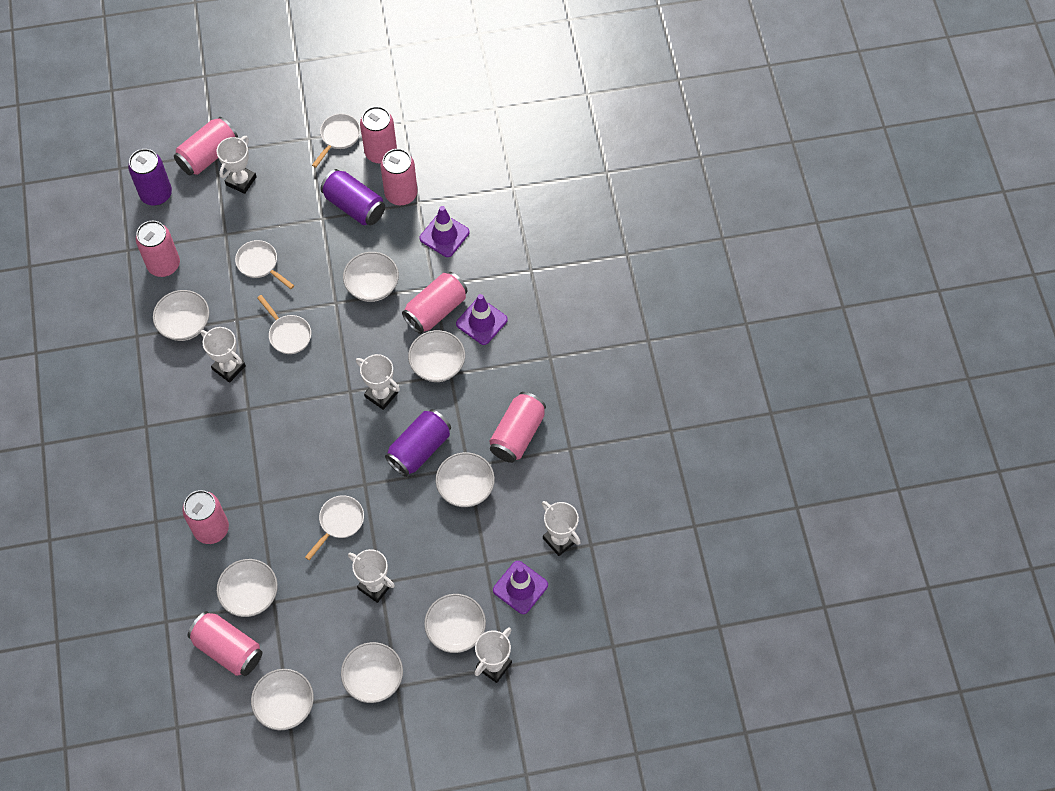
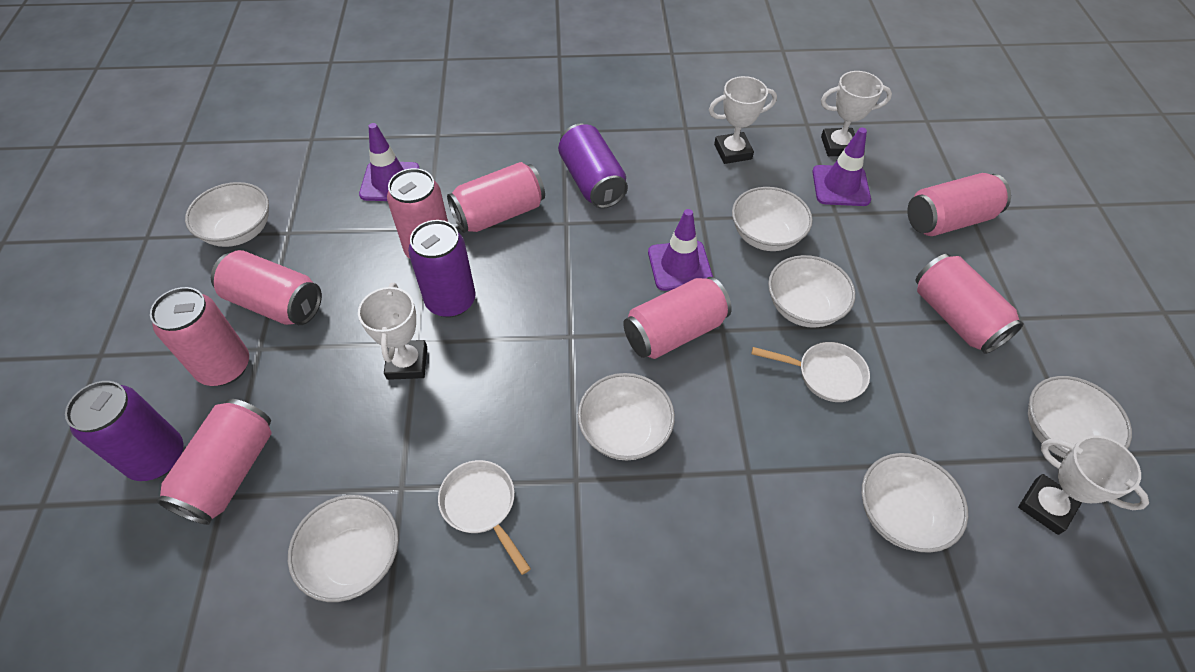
white bowl: 8 -> 7
white pan: 4 -> 2
white trophy: 6 -> 4

